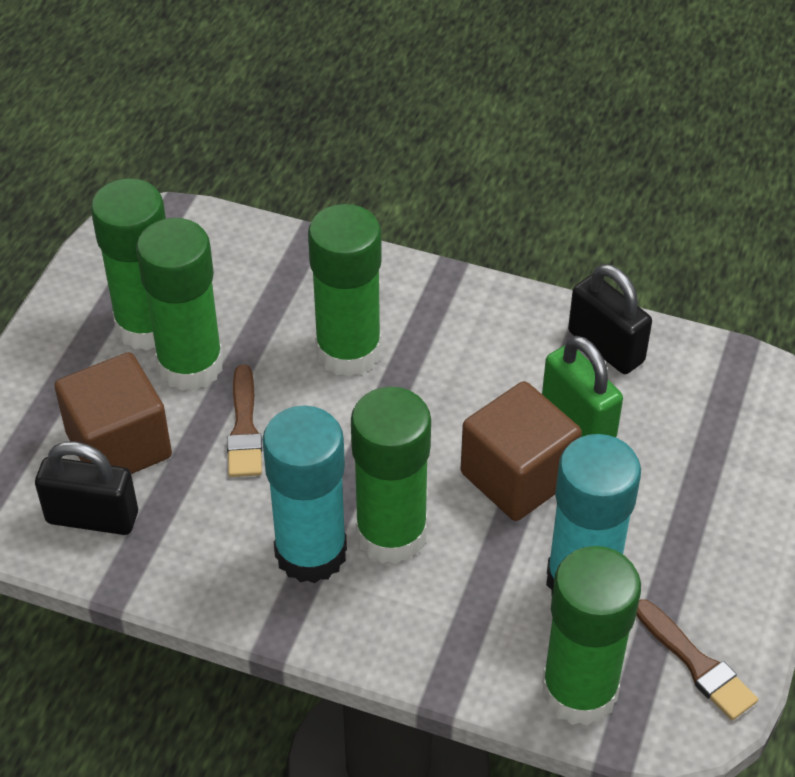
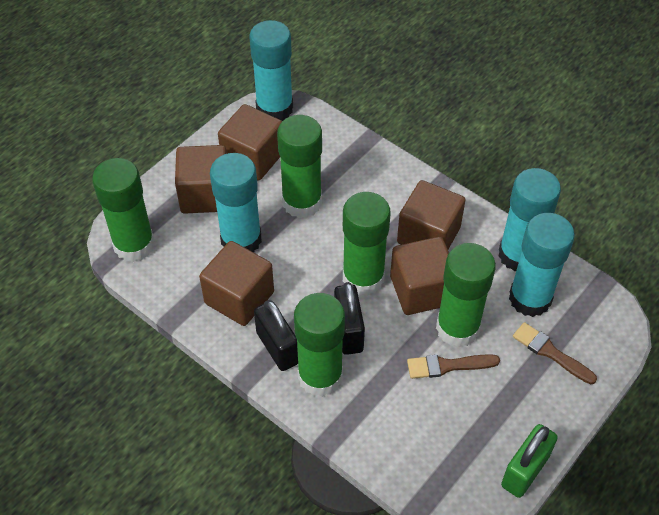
brown cube: 2 -> 5
turquoise glue stick: 2 -> 4

